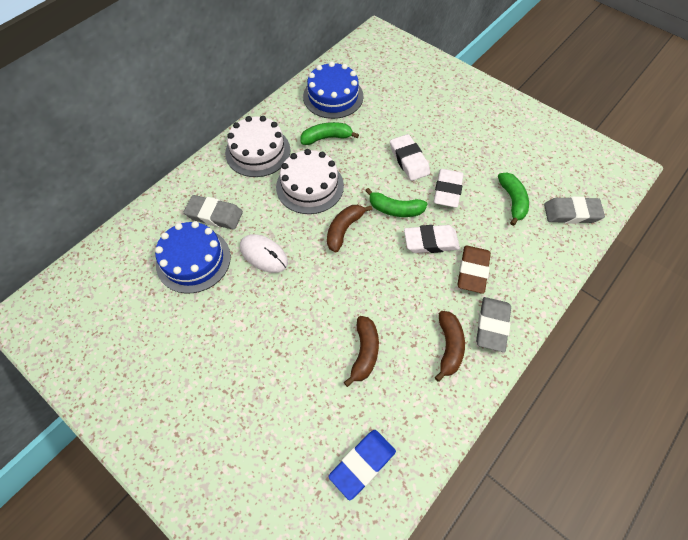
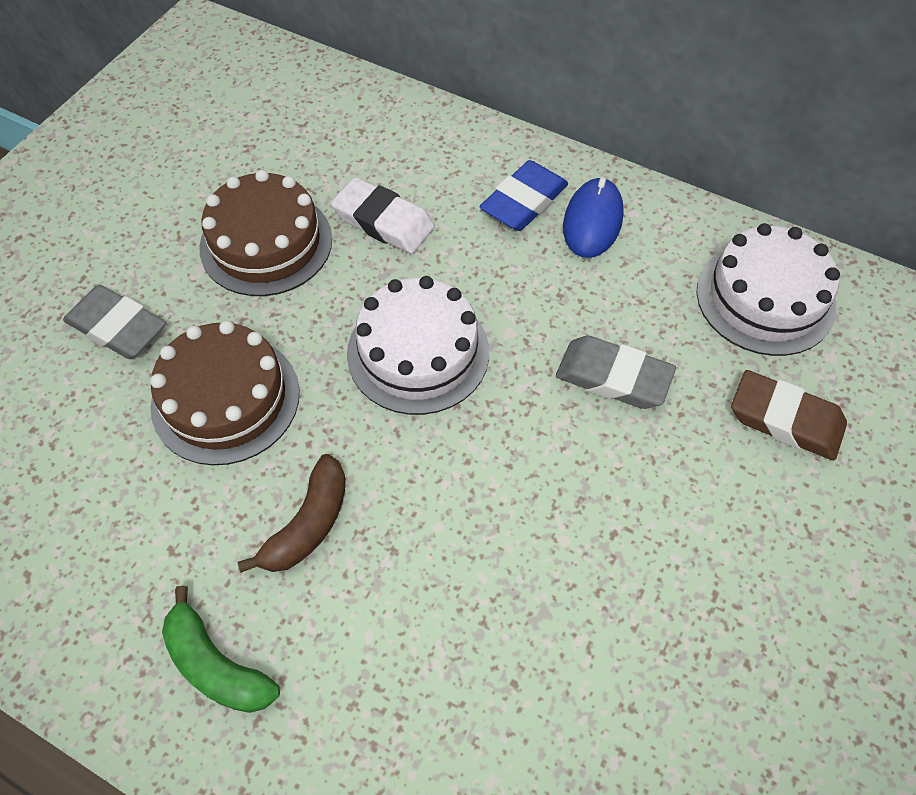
blue cake: 2 -> 0
blue mouse: 0 -> 1
brown banana: 3 -> 1
brown cake: 0 -> 2
green banana: 3 -> 1
grey eraser: 3 -> 2
white eraser: 3 -> 1
white mouse: 1 -> 0

